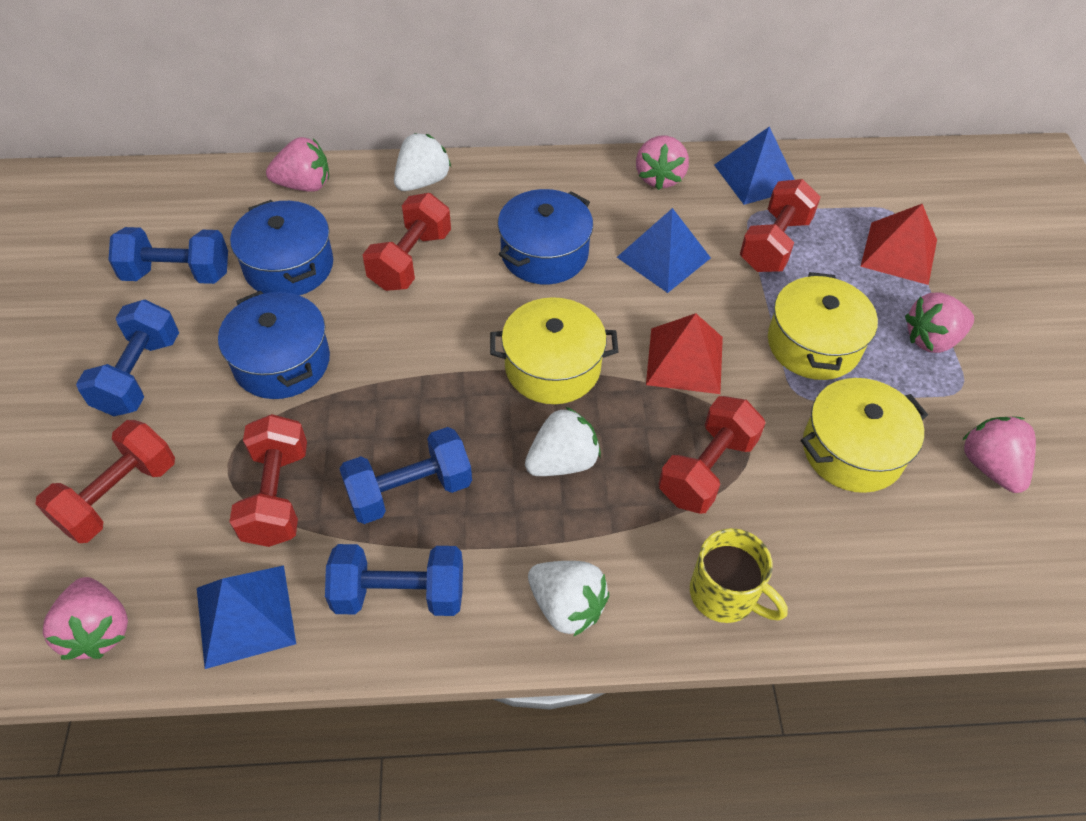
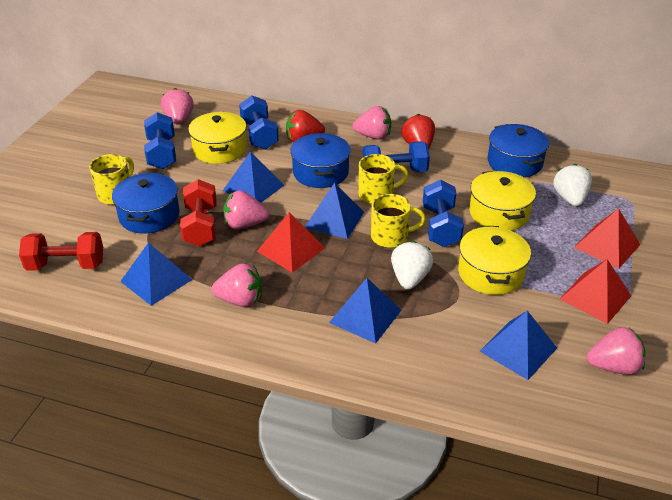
blue pyramid: 3 -> 5
red dumbbell: 5 -> 2
red pyramid: 2 -> 3
red strawberry: 0 -> 2
white strawberry: 3 -> 2
yellow mug: 1 -> 3

